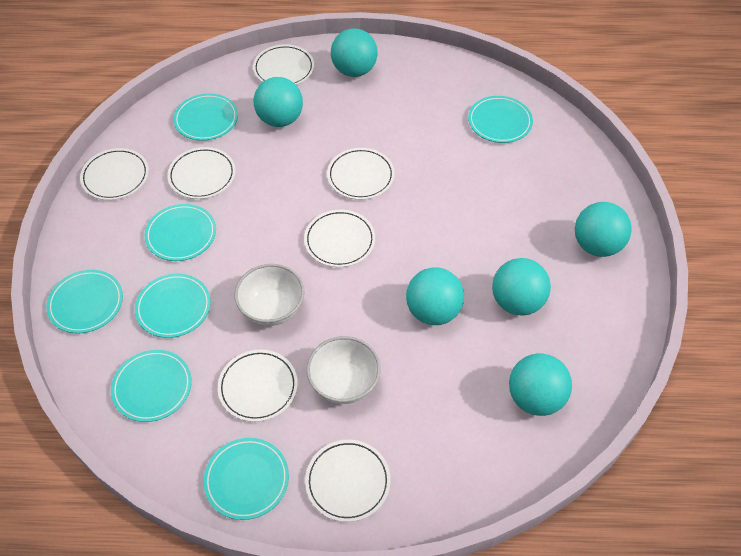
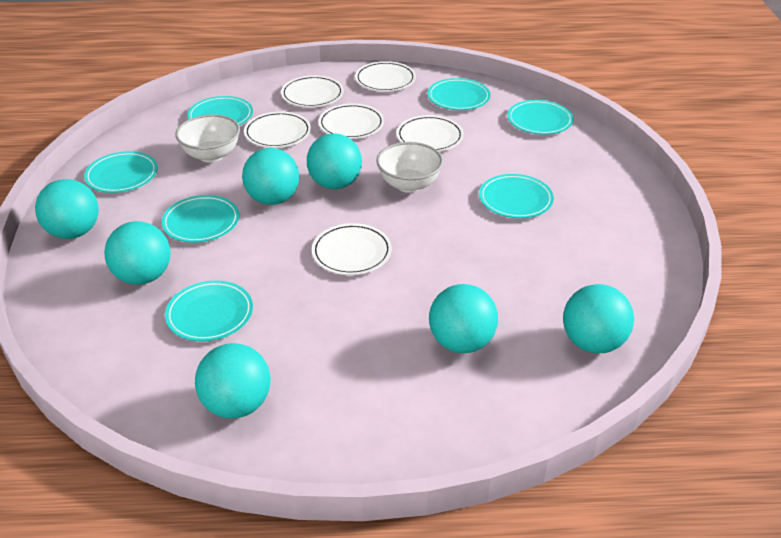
turquoise ball: 6 -> 7
white plate: 7 -> 6

